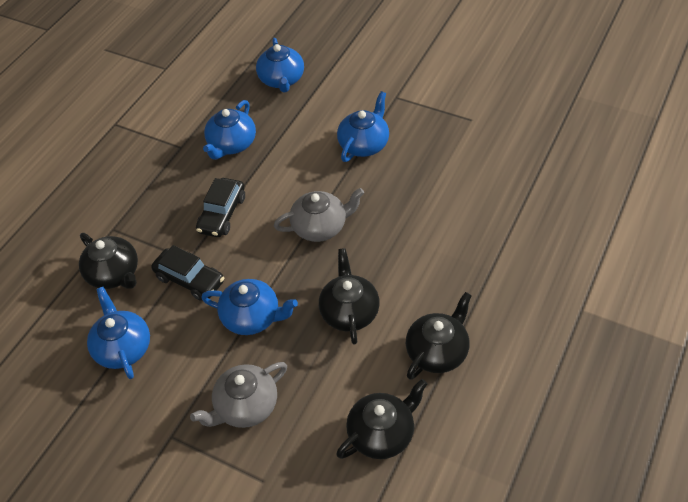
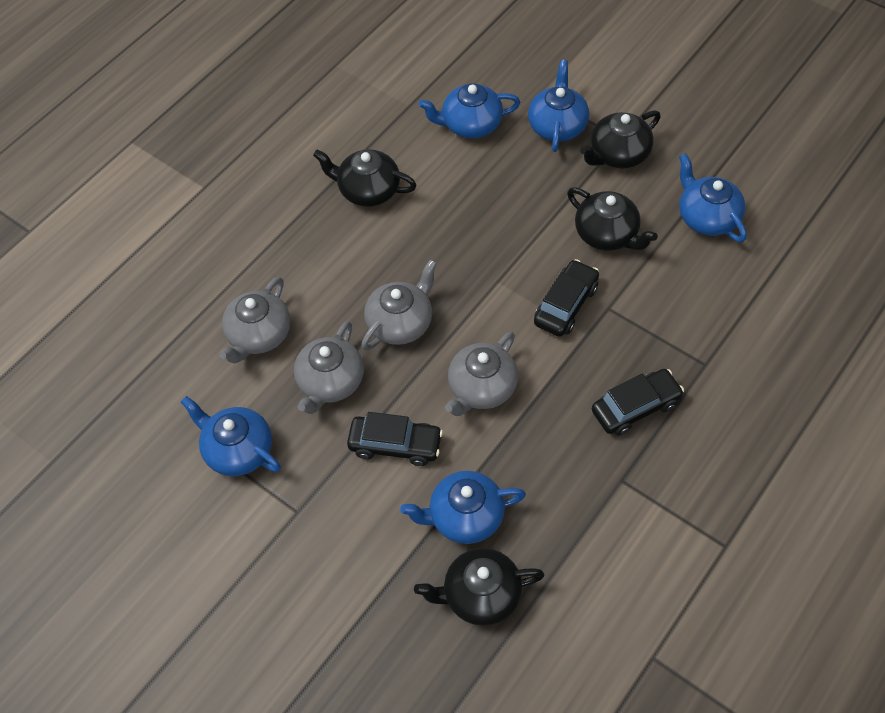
black car: 2 -> 3
grey teapot: 2 -> 4

